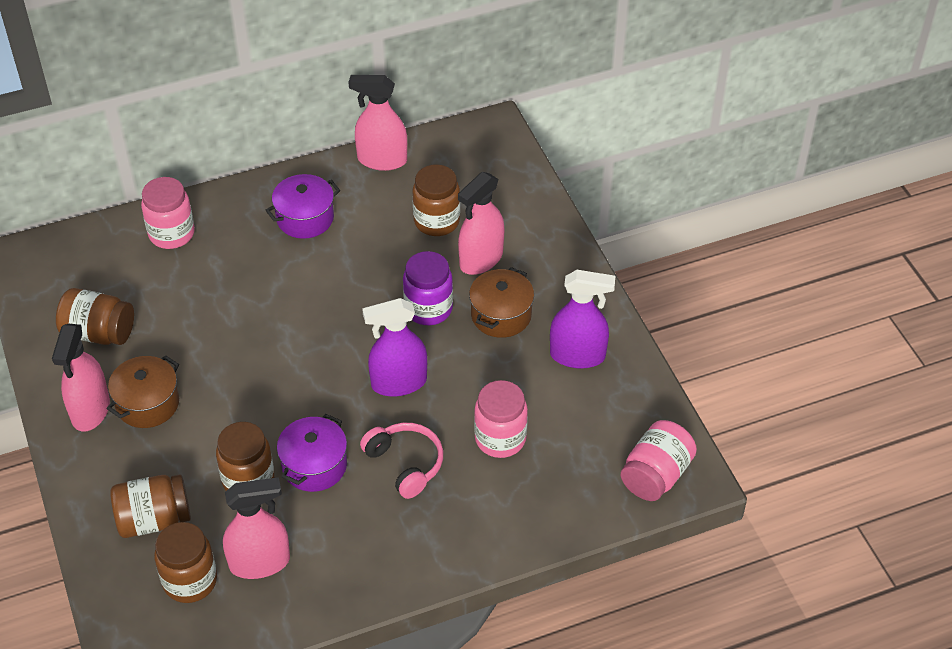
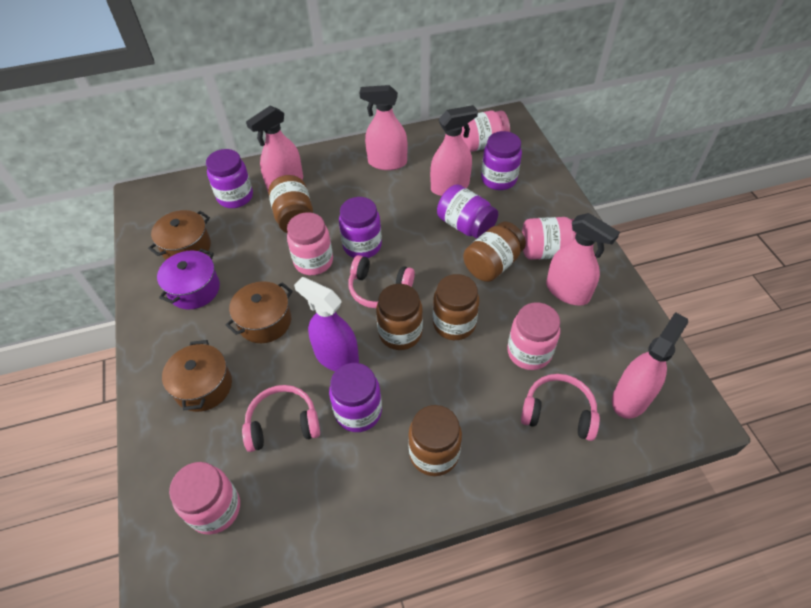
brown pot: 2 -> 3
pink headphones: 1 -> 3
pink jar: 3 -> 5
pink spray bottle: 4 -> 5
purple jar: 1 -> 5
purple pot: 2 -> 1
purple spray bottle: 2 -> 1

